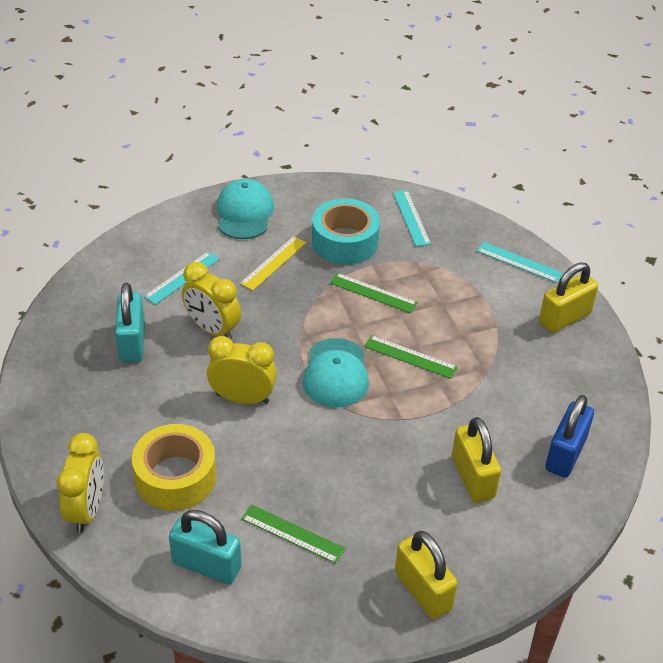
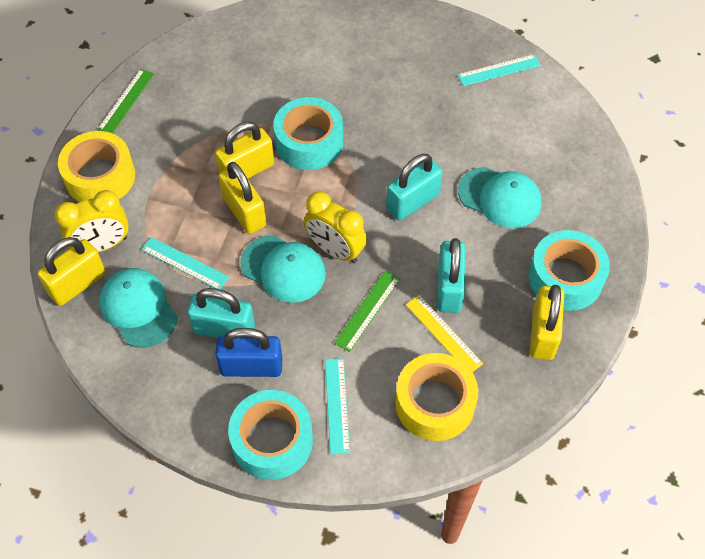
green ruler: 3 -> 2
turquoise cap: 2 -> 3
turquoise padlock: 2 -> 3
turquoise tape: 1 -> 3
yellow clock: 3 -> 2
yellow padlock: 3 -> 4
yellow tape: 1 -> 2

